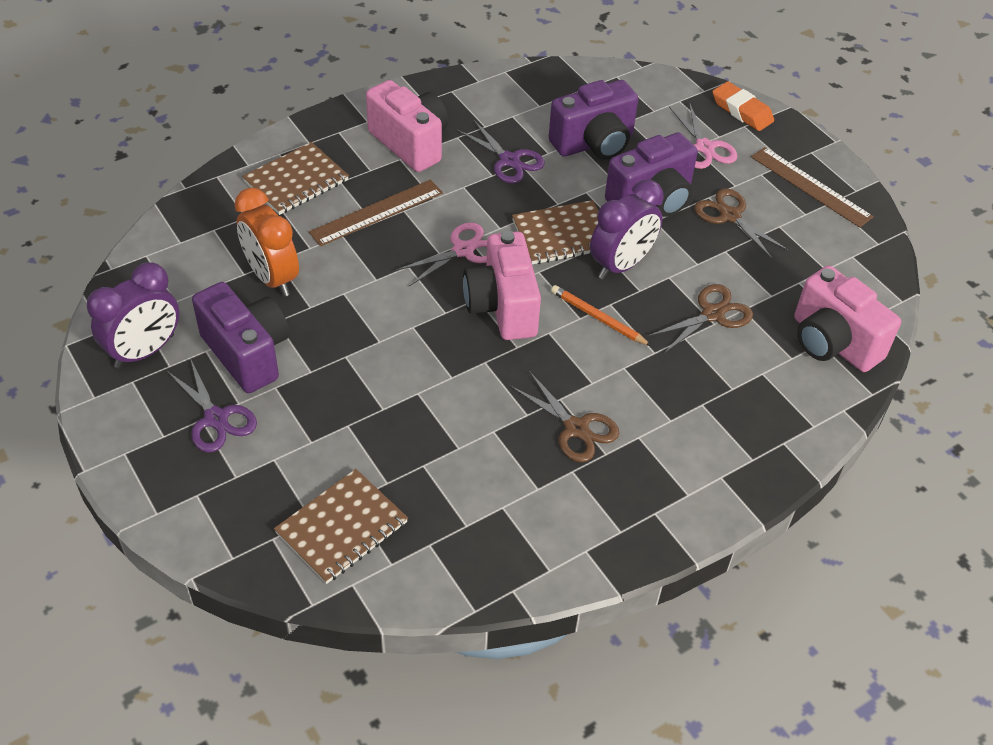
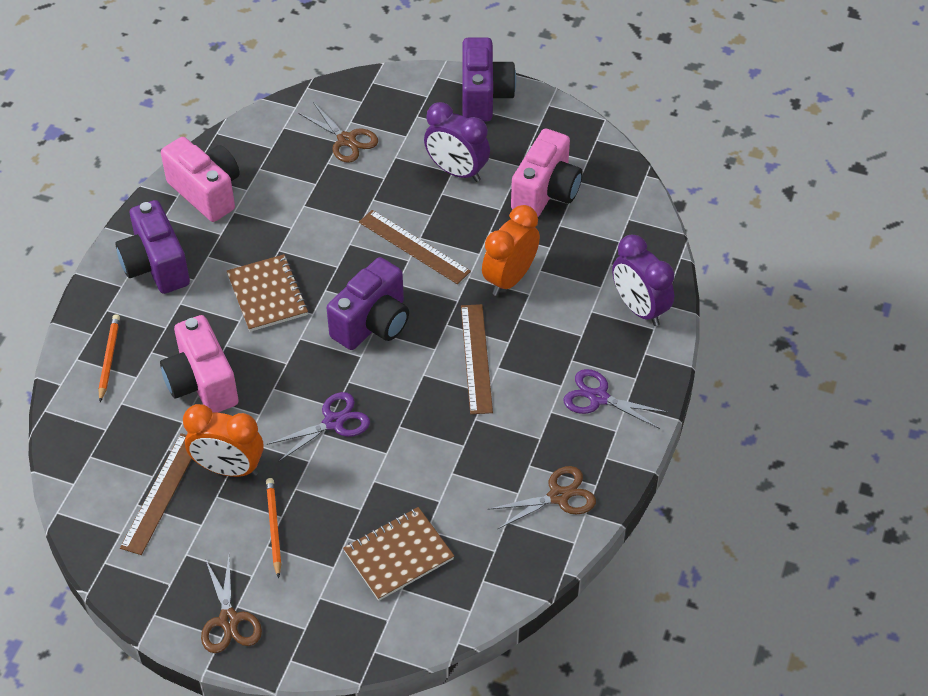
brown notebook: 3 -> 2
brown ruler: 2 -> 3
orange clock: 1 -> 2
orange eraser: 1 -> 0
orange pencil: 1 -> 2
pink scissors: 2 -> 0

